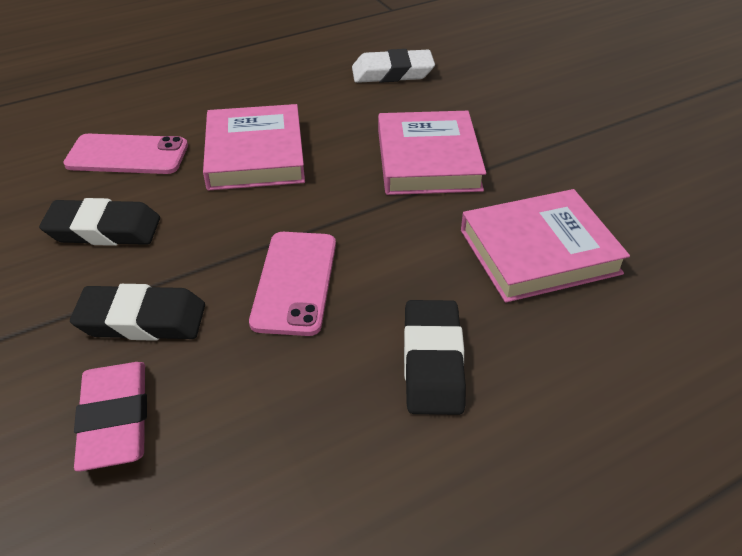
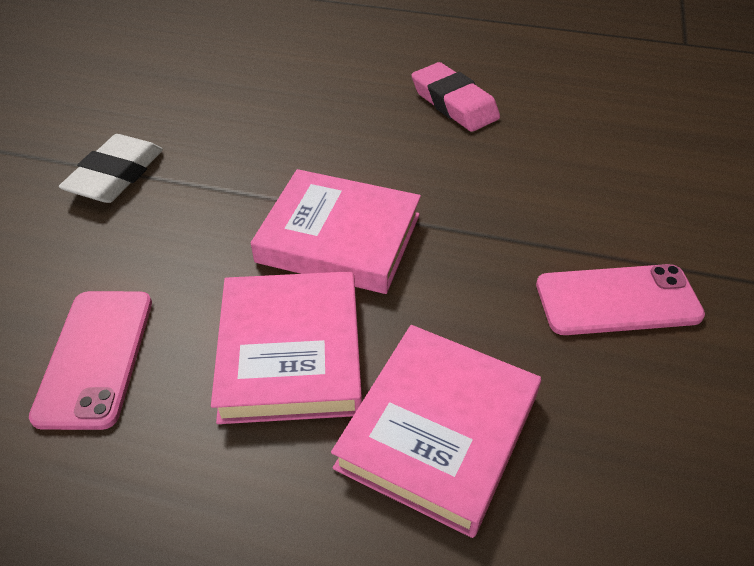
black eraser: 3 -> 0

